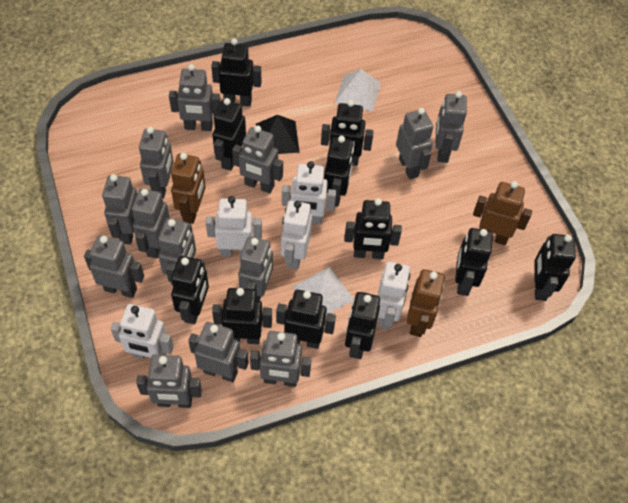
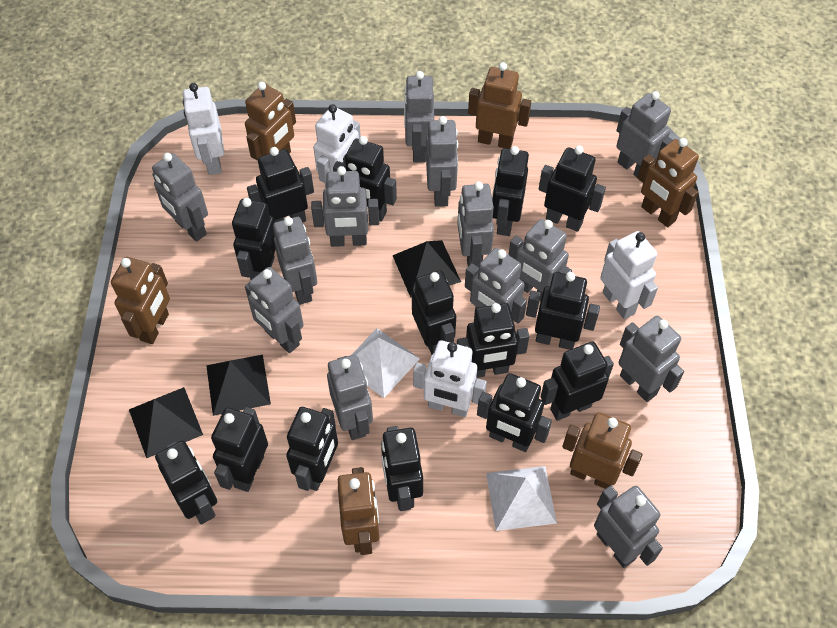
black pyramid: 1 -> 3
black robot: 11 -> 14
brown robot: 3 -> 6
white robot: 5 -> 4

